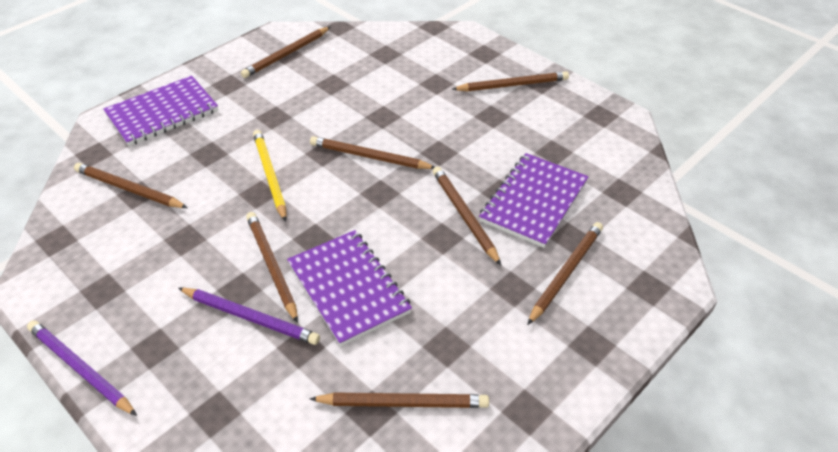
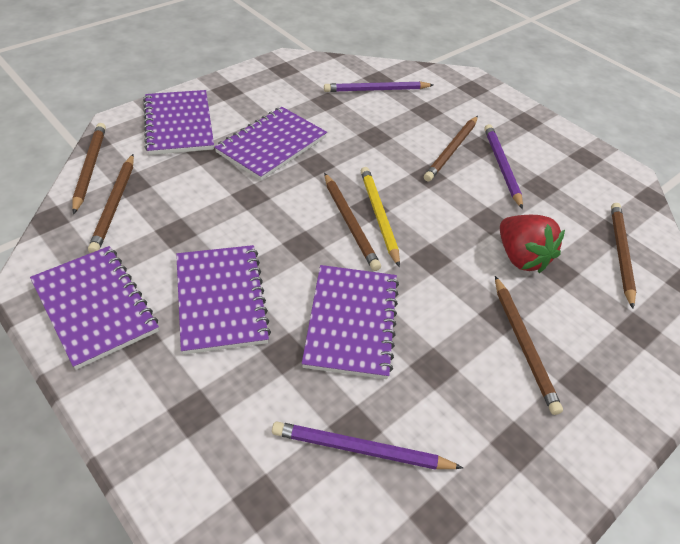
brown pencil: 8 -> 6
purple notebook: 3 -> 5
purple pencil: 2 -> 3
red strawberry: 0 -> 1

